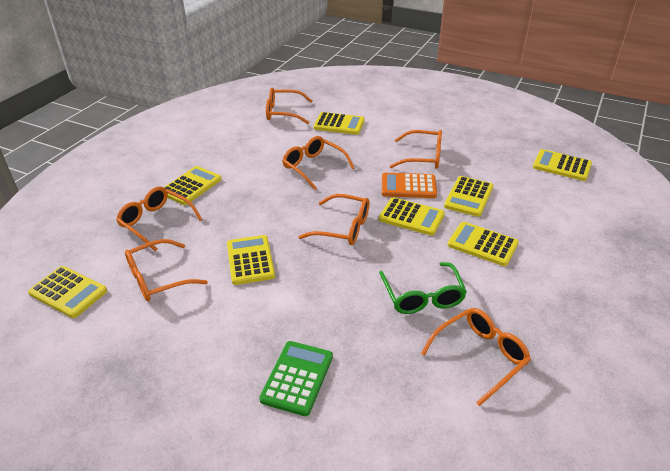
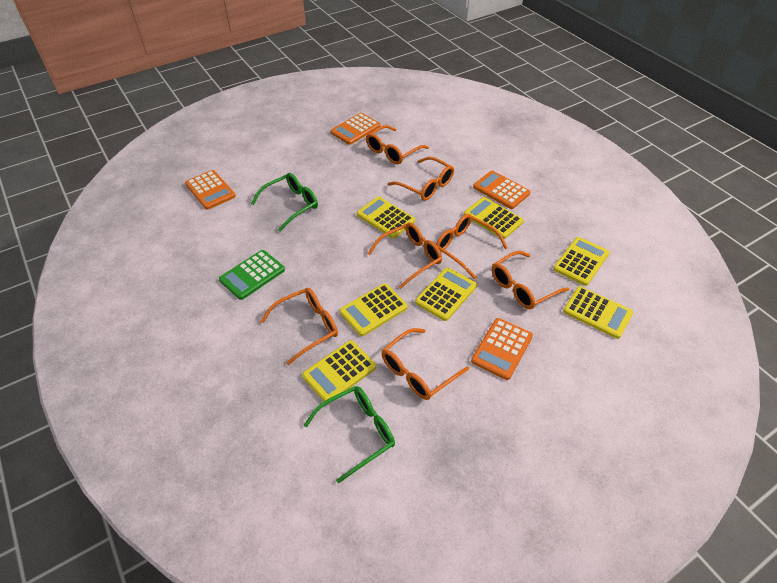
green glasses: 1 -> 2
orange calculator: 1 -> 4
yellow calculator: 8 -> 7

